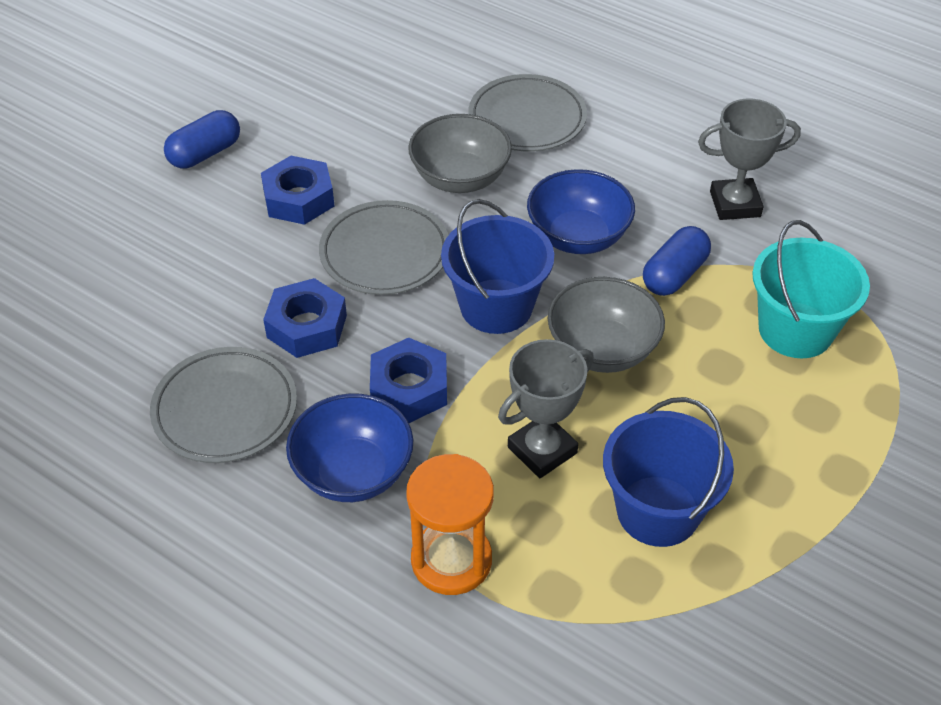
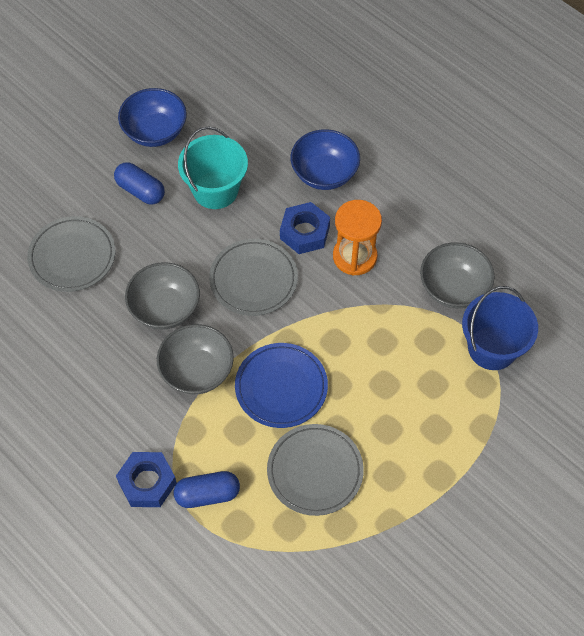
blue bucket: 2 -> 1
blue nut: 3 -> 2
blue plate: 0 -> 1
grey bowl: 2 -> 3
grey trophy: 2 -> 0

